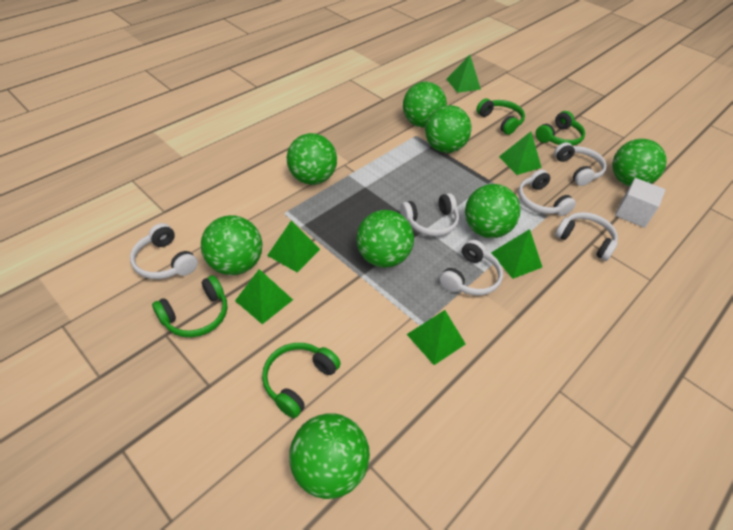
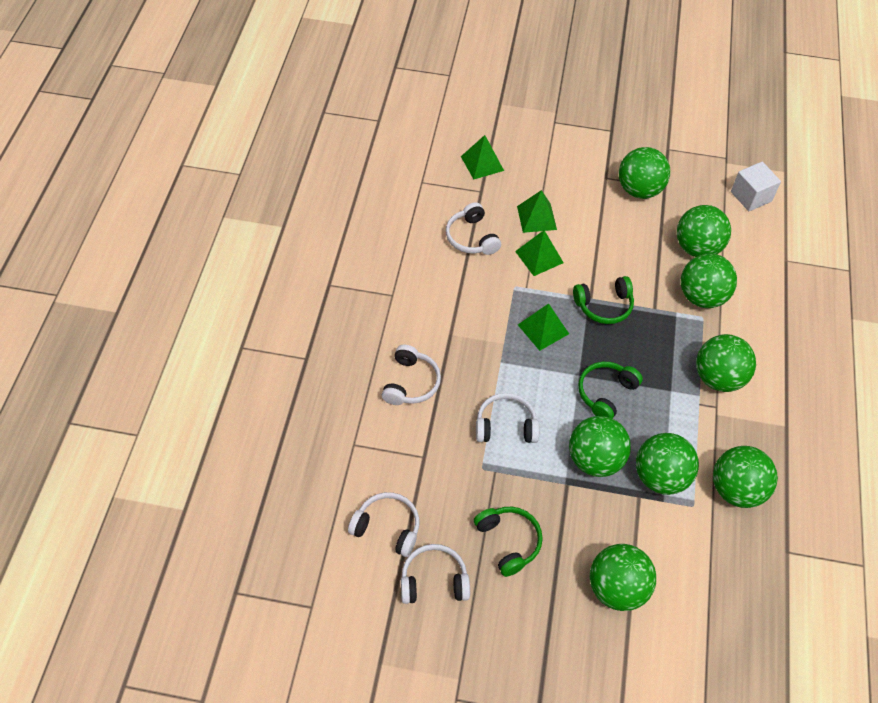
green headphones: 4 -> 3
green pyramid: 6 -> 4
white headphones: 6 -> 5

